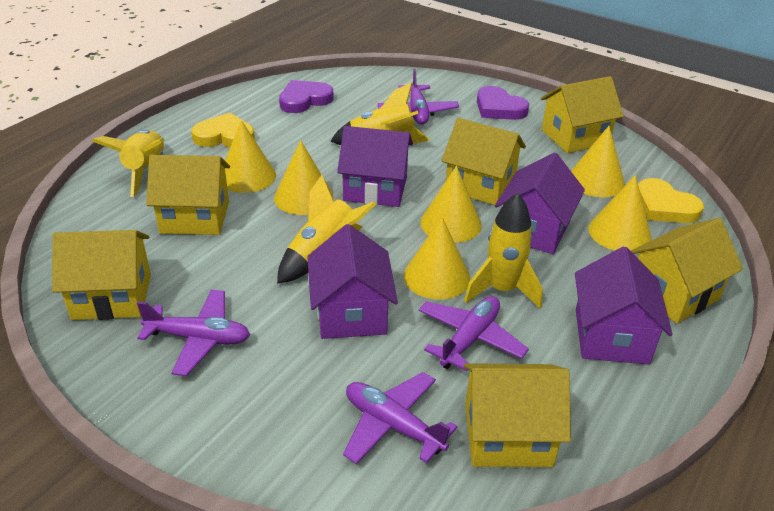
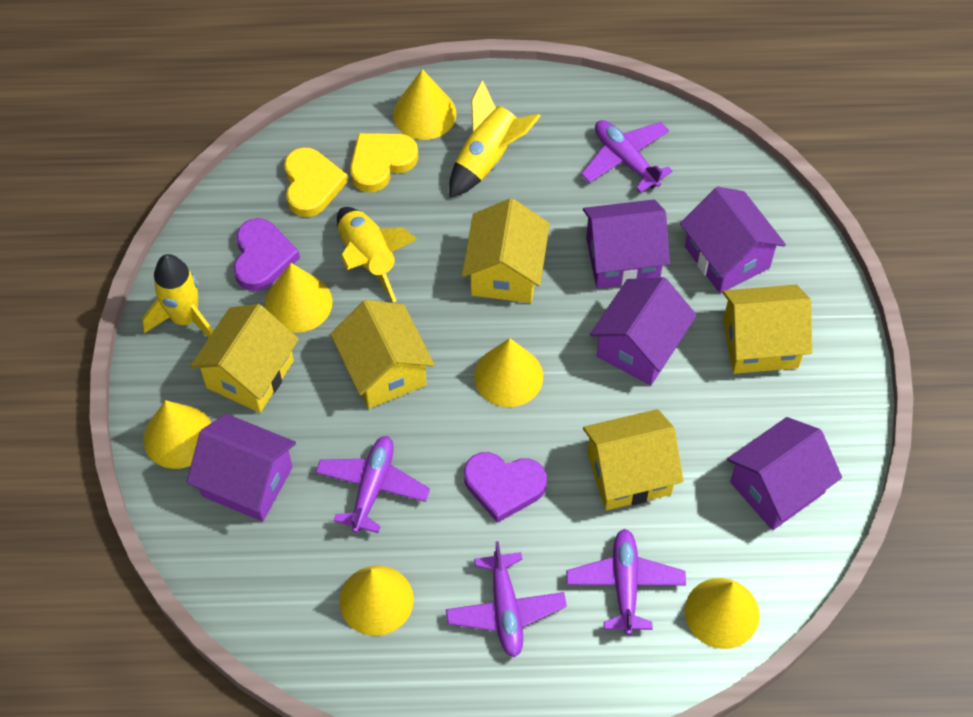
purple house: 4 -> 5
yellow house: 6 -> 5
yellow rocket: 4 -> 3

